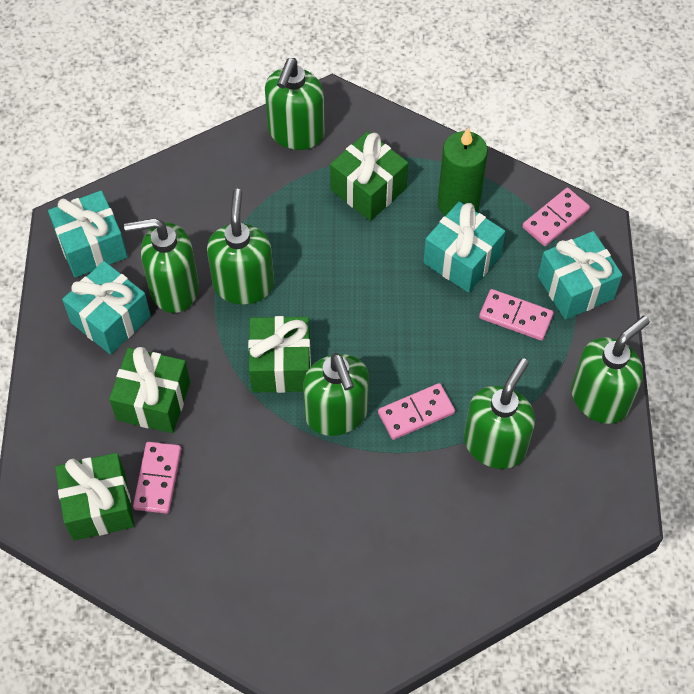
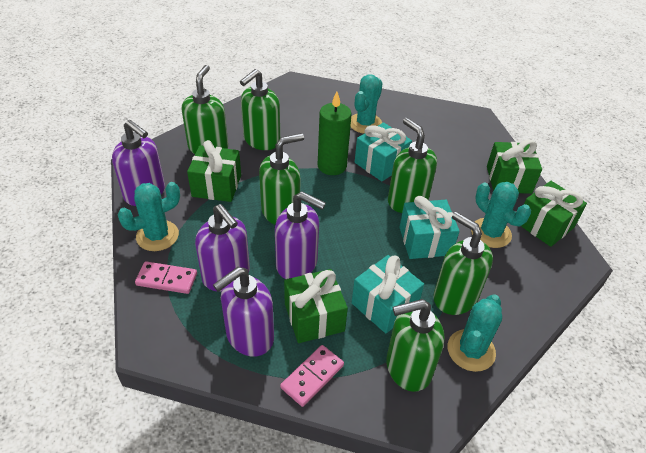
pink domino: 4 -> 2
purple soap dispenser: 0 -> 4
turquoise cactus: 0 -> 4
turquoise gift: 4 -> 3

